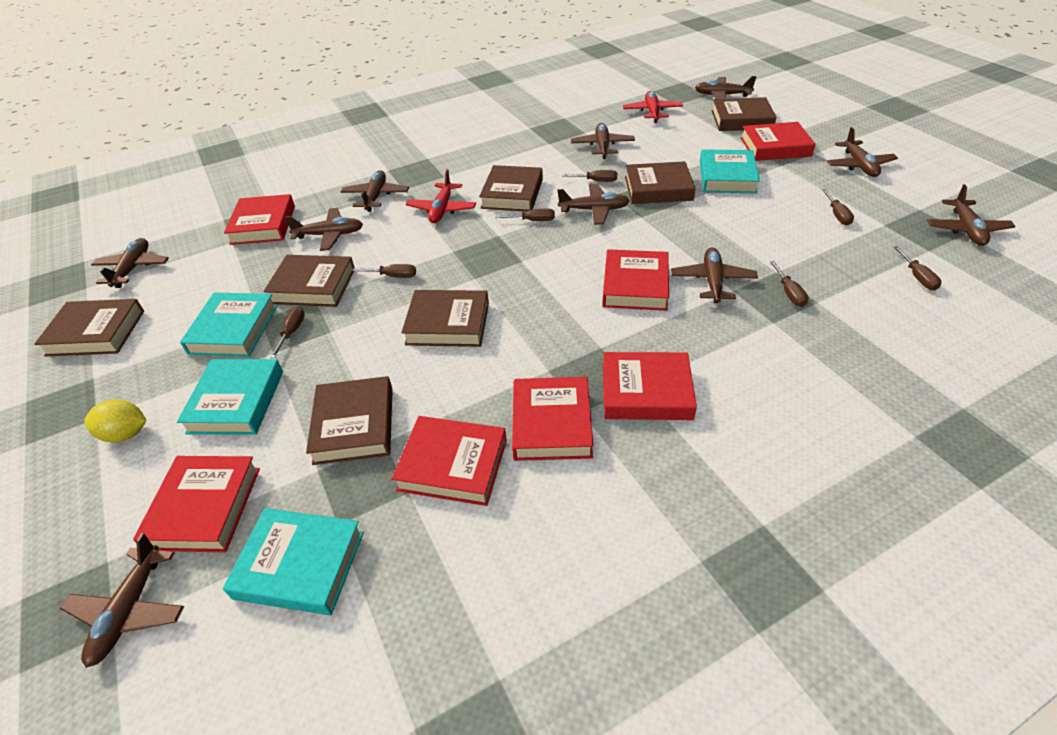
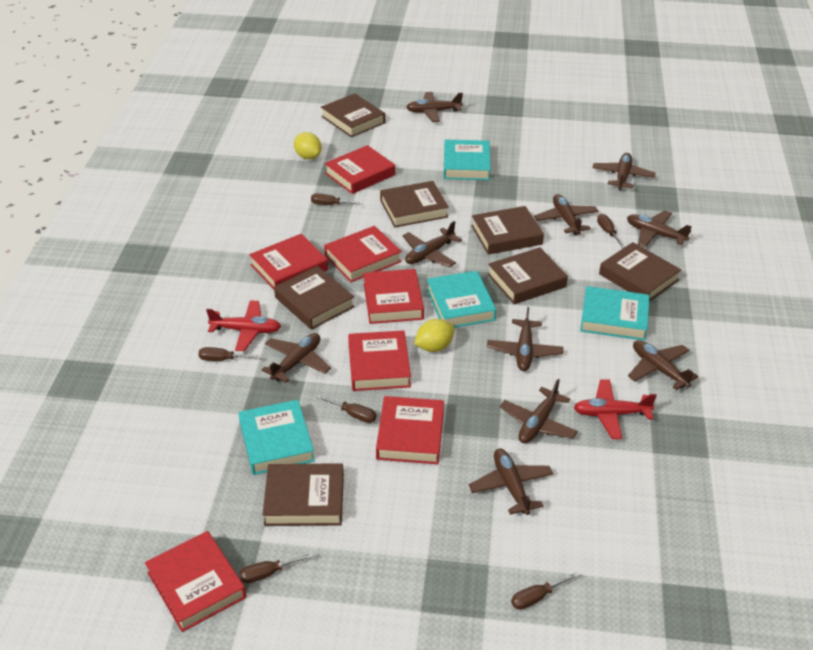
brown screwdriver: 7 -> 6
yellow lemon: 1 -> 2

